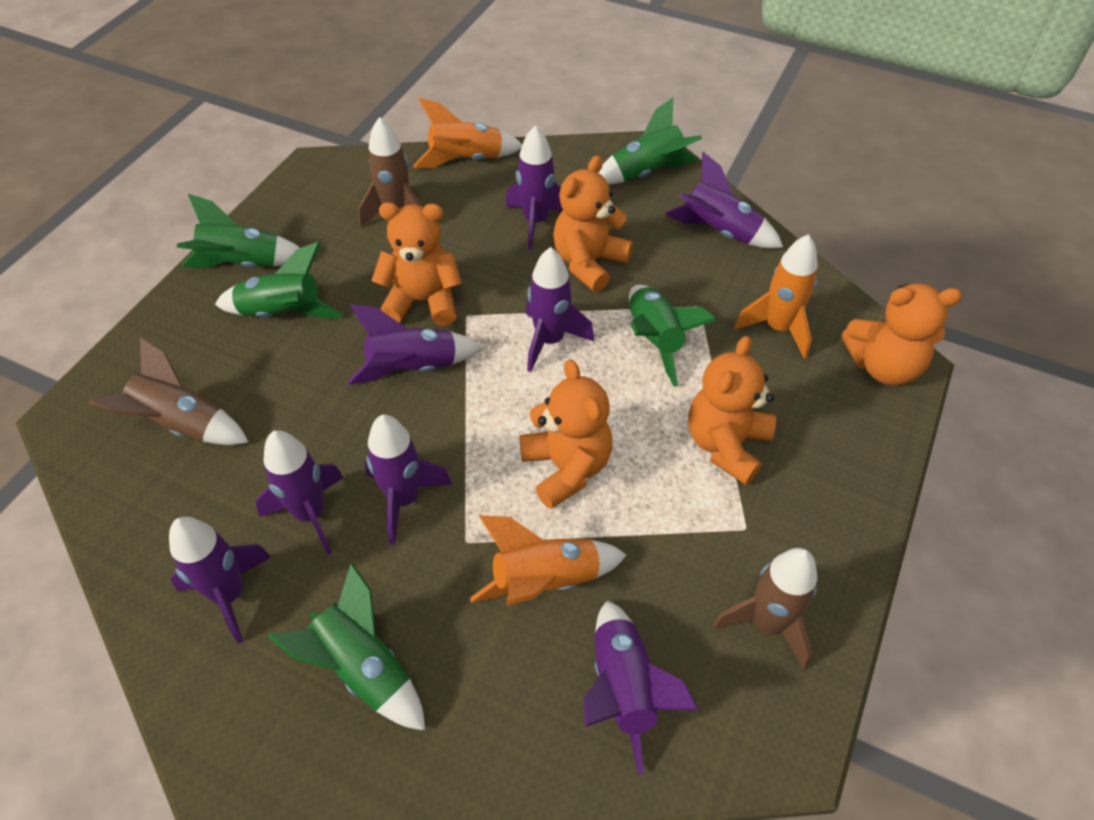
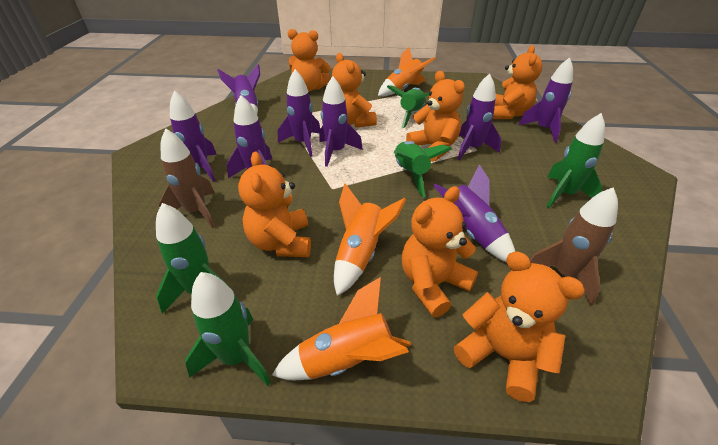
brown rocket: 3 -> 2
orange teddy bear: 5 -> 7

